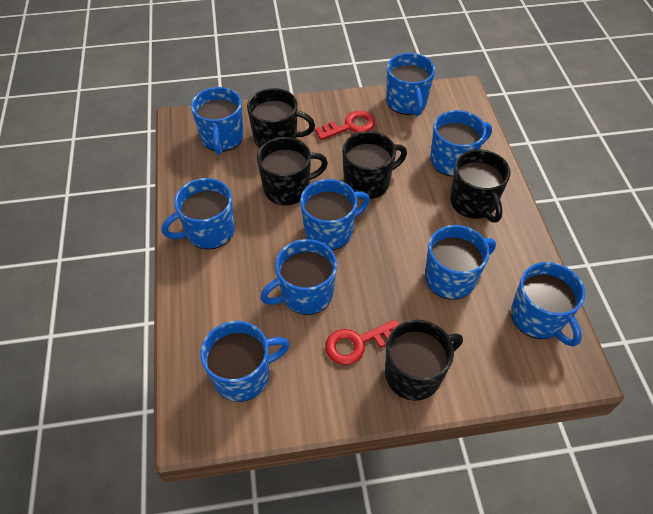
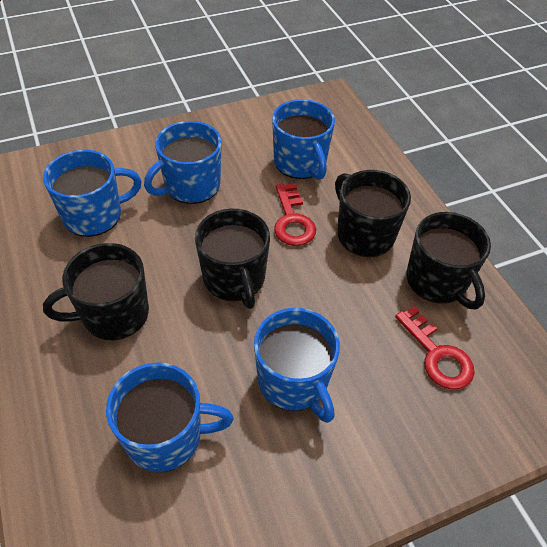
black mug: 5 -> 4
blue mug: 9 -> 5

